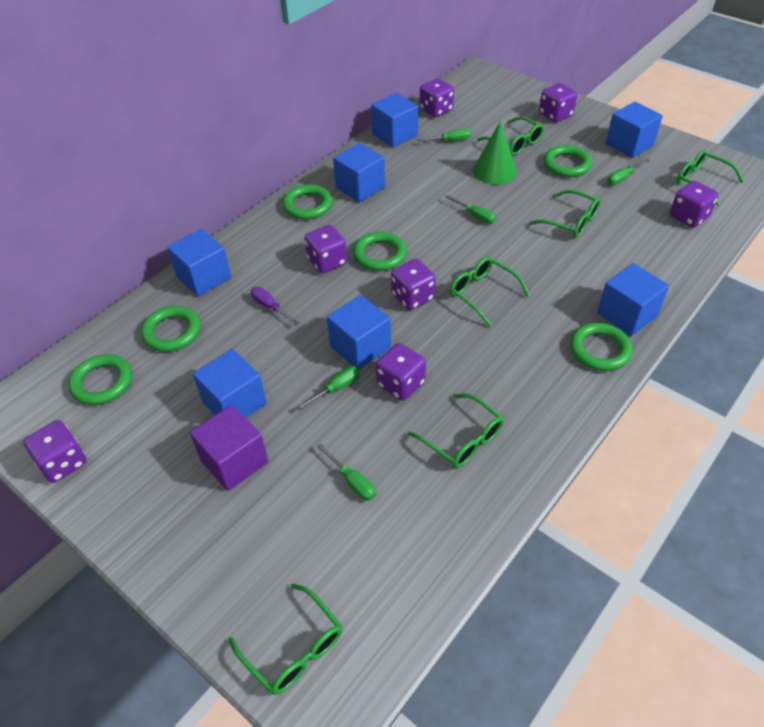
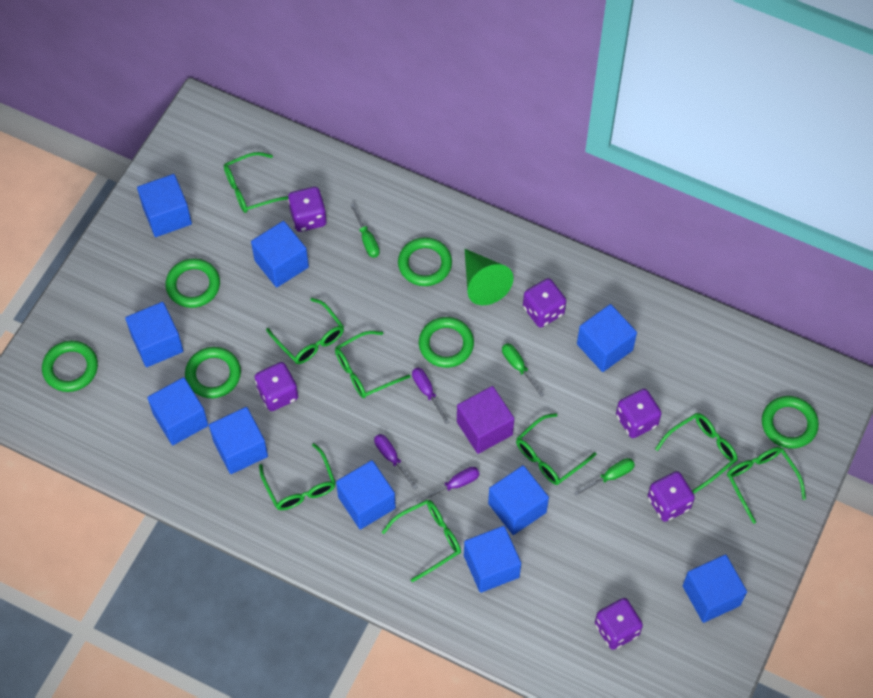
blue cube: 7 -> 10
green glasses: 6 -> 8
green screwdriver: 5 -> 3
purple dice: 7 -> 6
purple screwdriver: 1 -> 3

